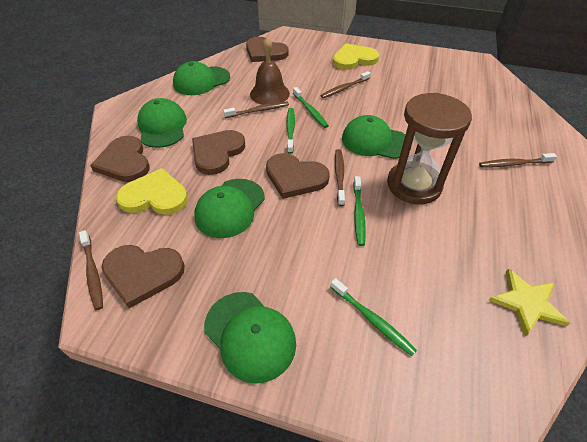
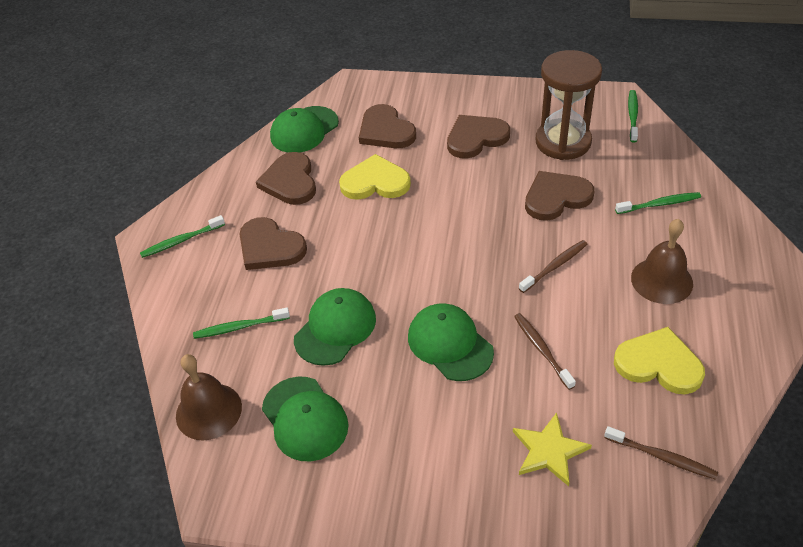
brown bell: 1 -> 2
brown toothbrush: 5 -> 3
green cap: 5 -> 4

